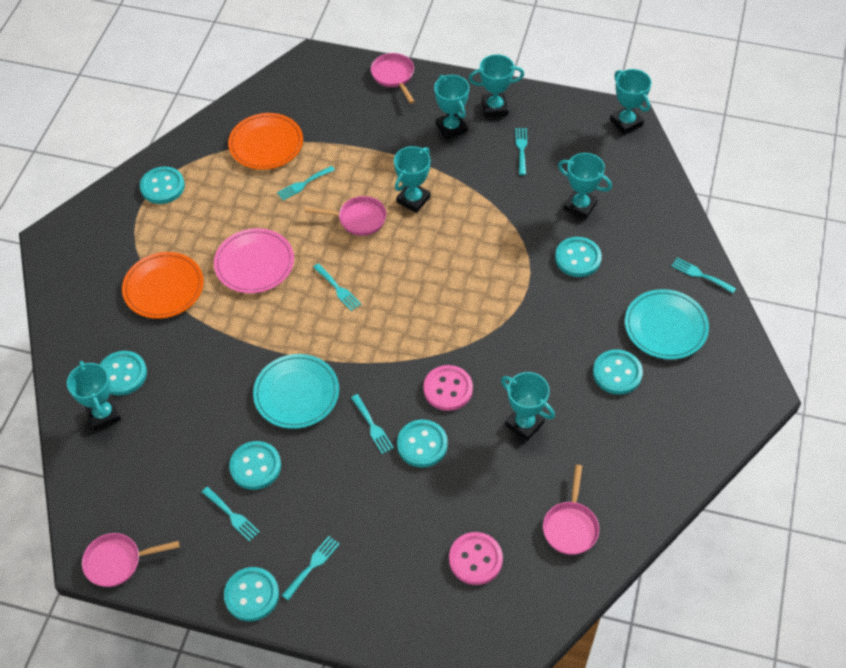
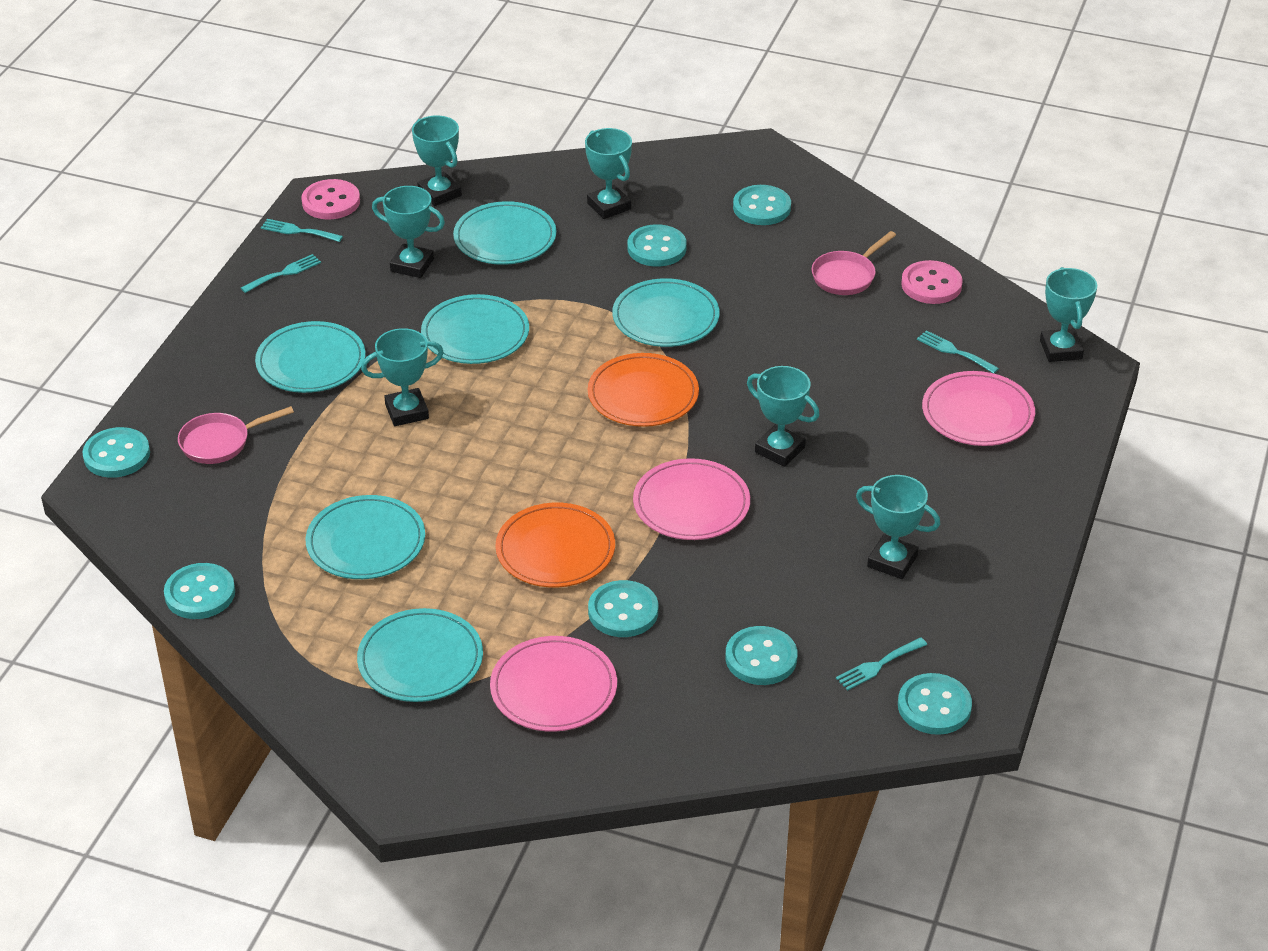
pink pan: 4 -> 2
pink plate: 1 -> 3
turquoise fork: 7 -> 4
turquoise plate: 2 -> 6

